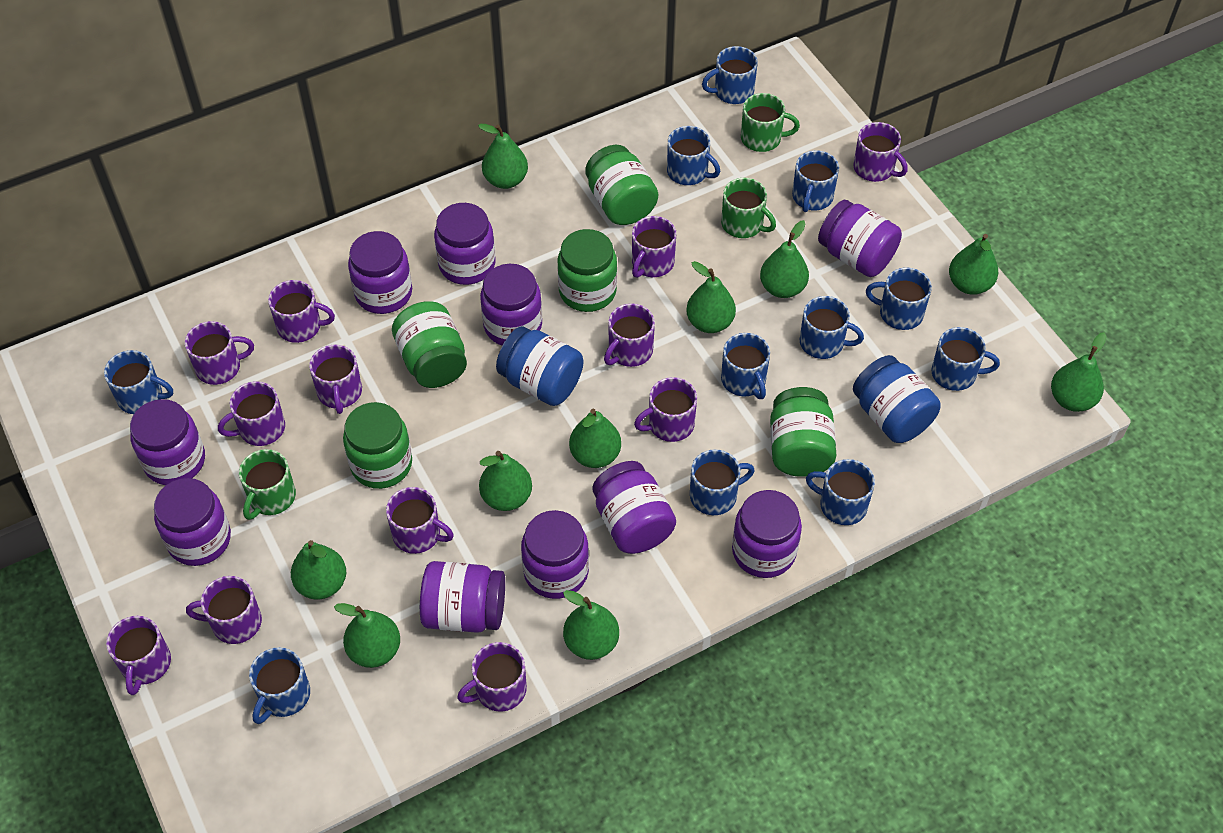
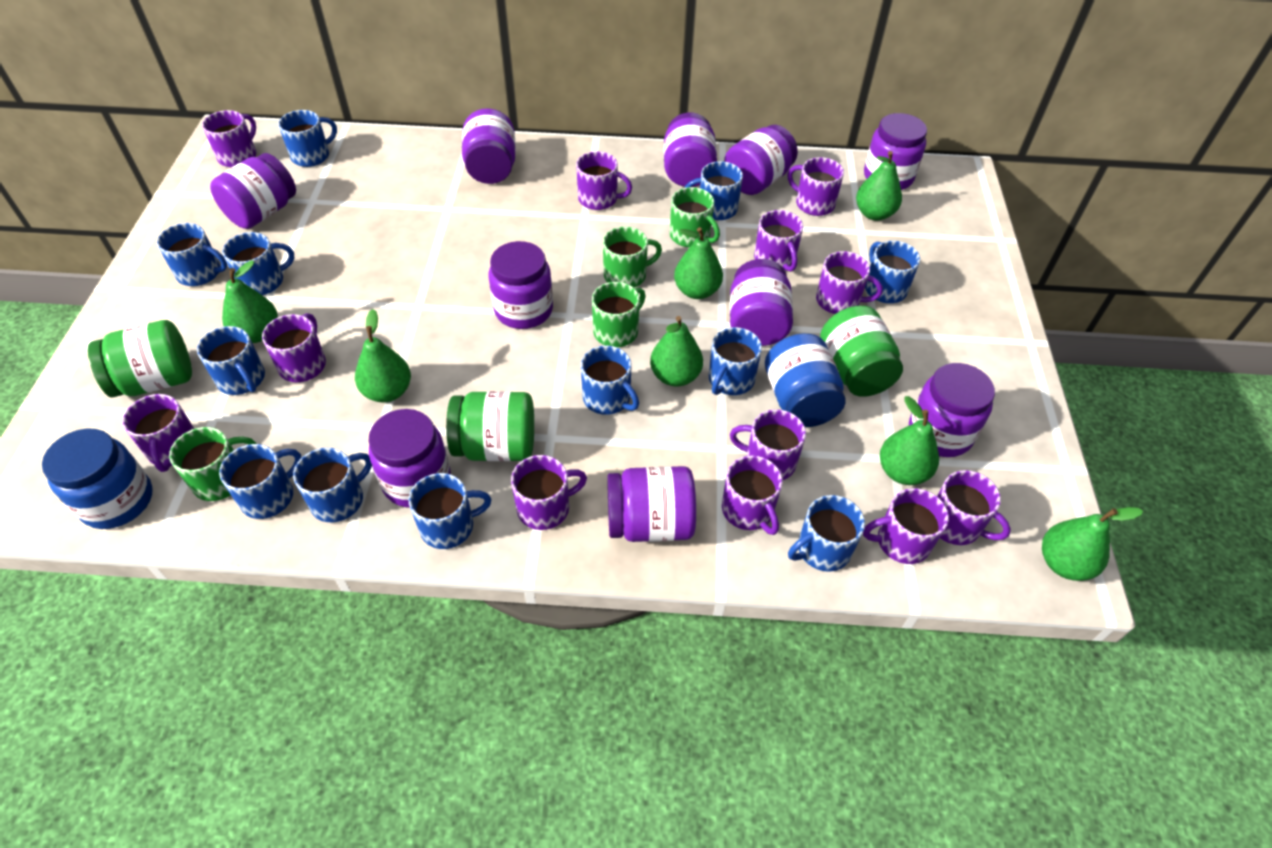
blue mug: 11 -> 12
green jar: 5 -> 3
green mug: 3 -> 4
green pear: 10 -> 7

